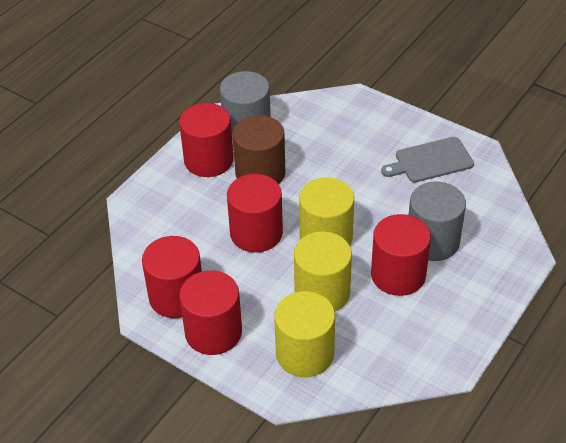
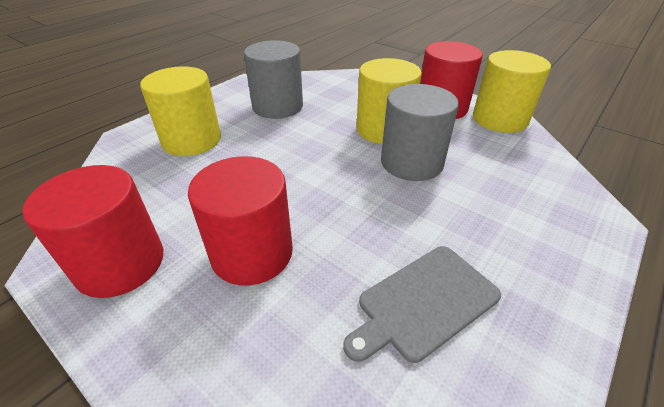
brown cylinder: 1 -> 0
red cylinder: 5 -> 3

